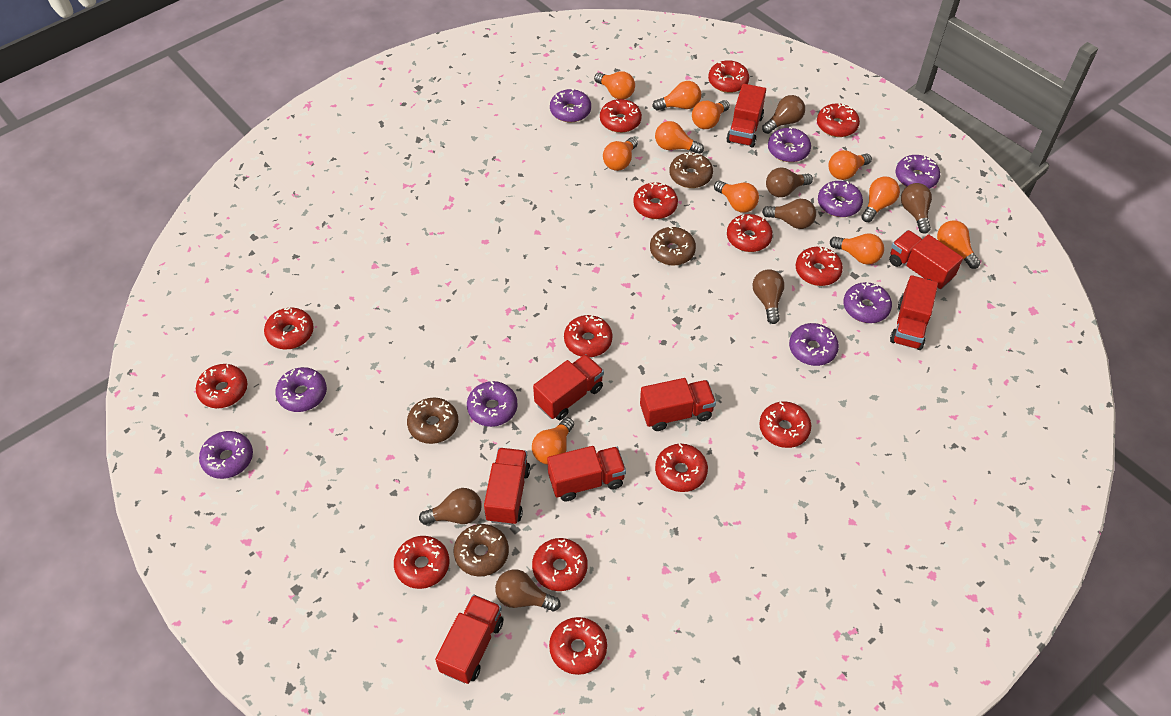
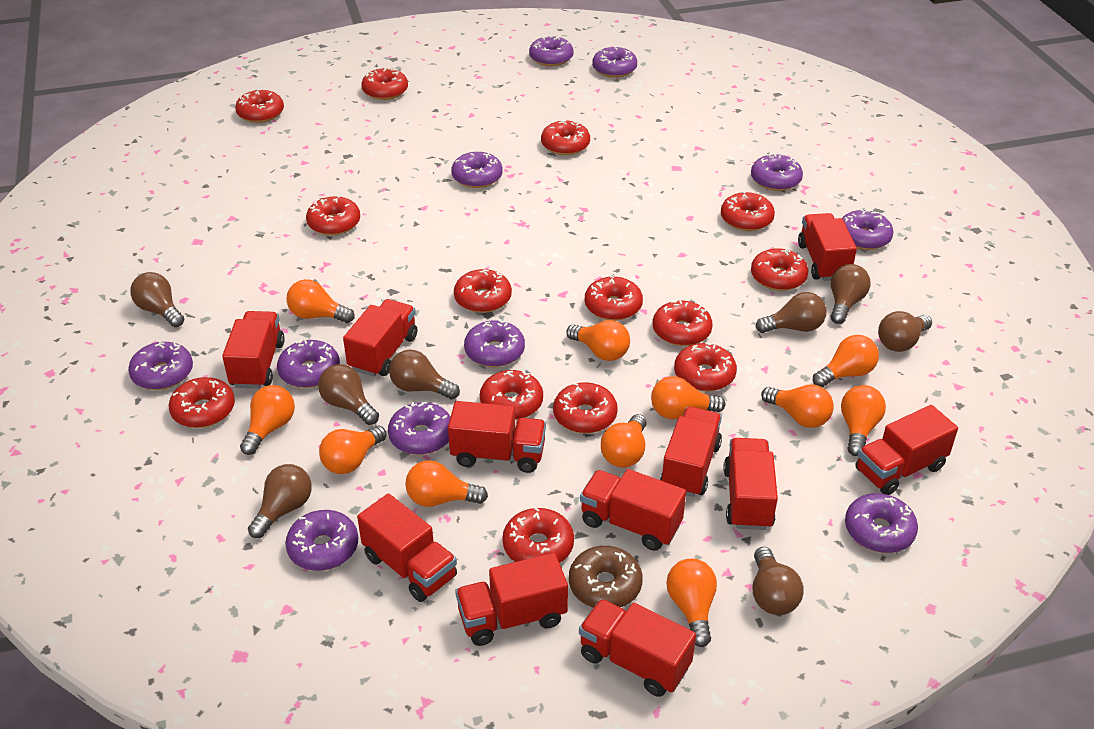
brown donut: 4 -> 1
brown light bulb: 7 -> 8
purple donut: 9 -> 11
red truck: 8 -> 11

